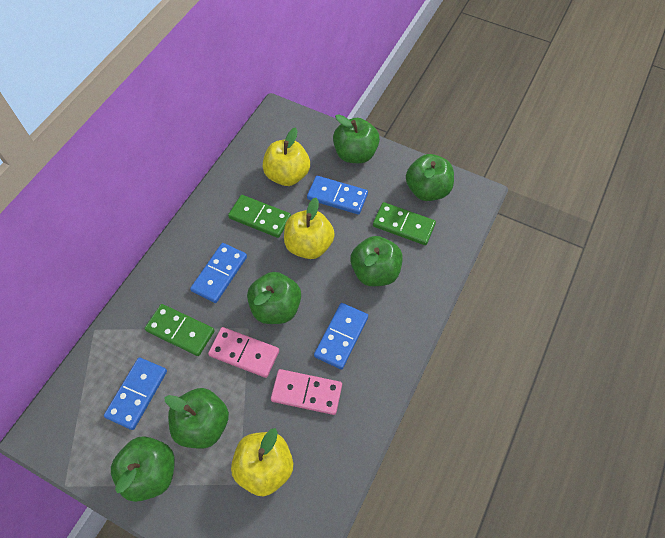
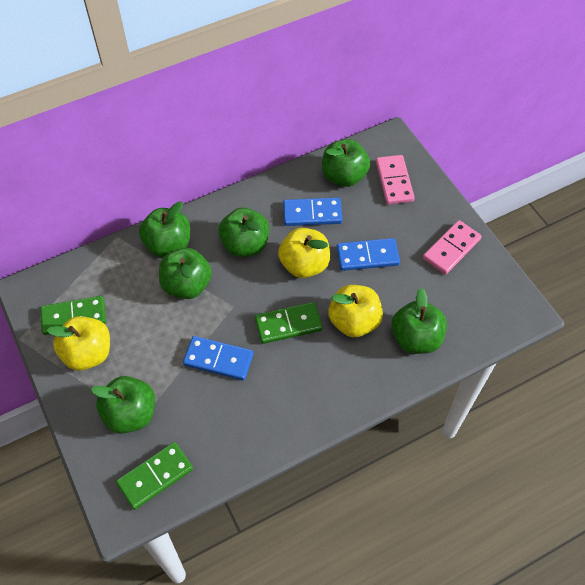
blue domino: 4 -> 3

